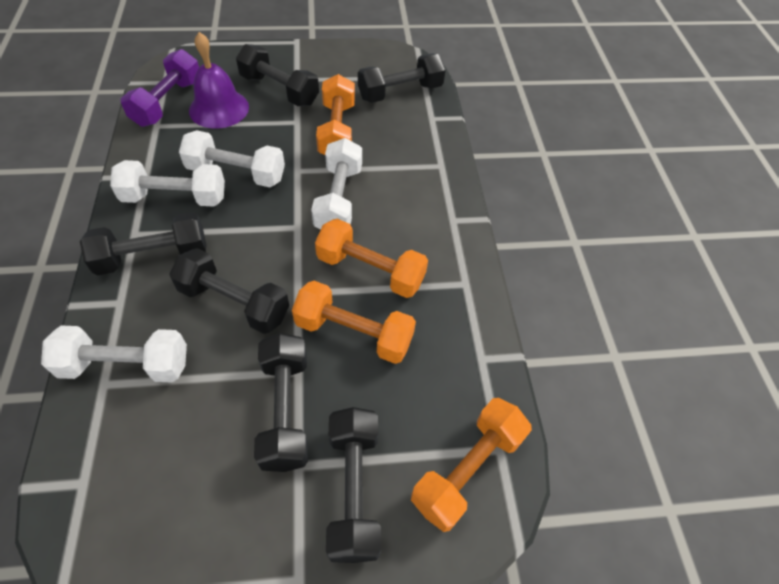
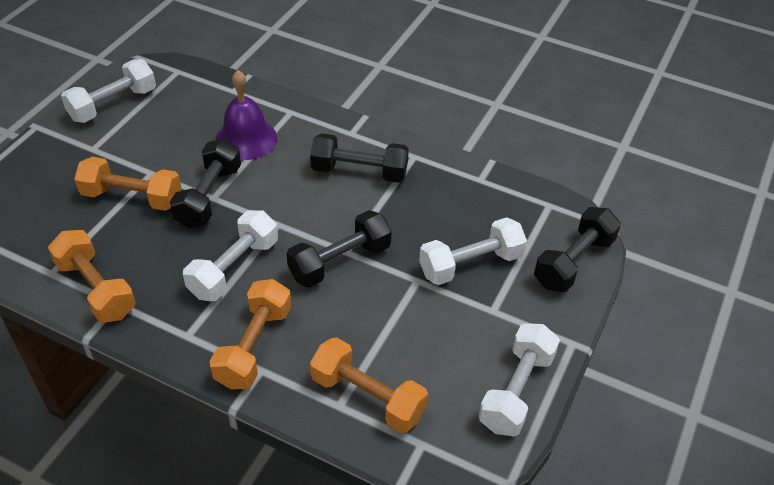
black dumbbell: 6 -> 4
purple dumbbell: 1 -> 0

